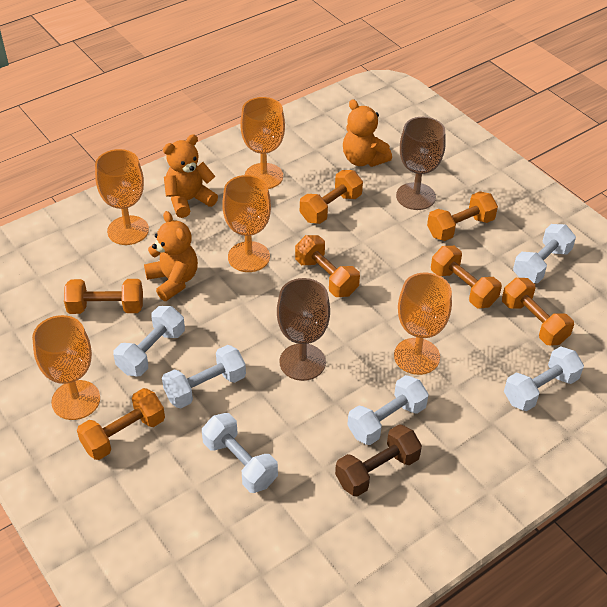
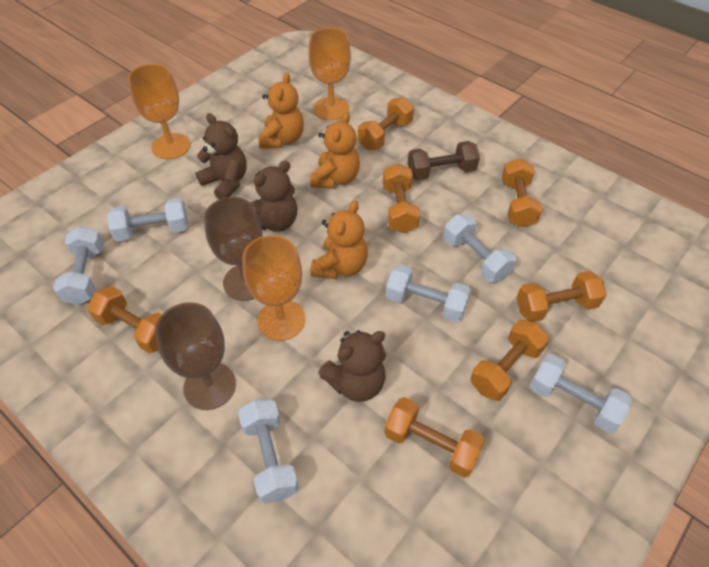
brown teddy bear: 0 -> 3
orange goblet: 5 -> 3

